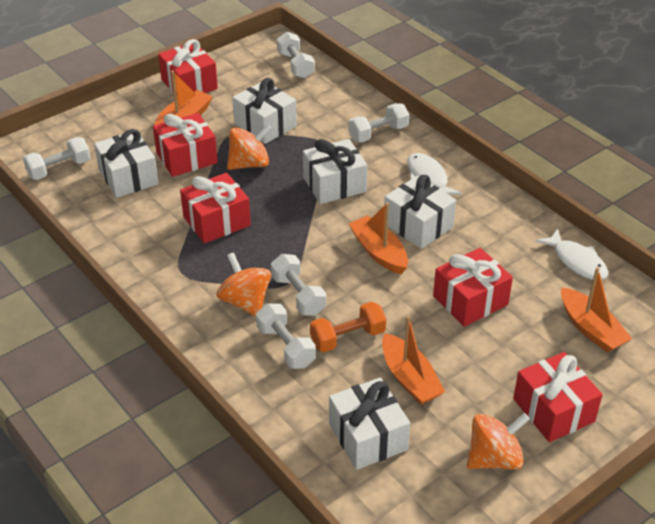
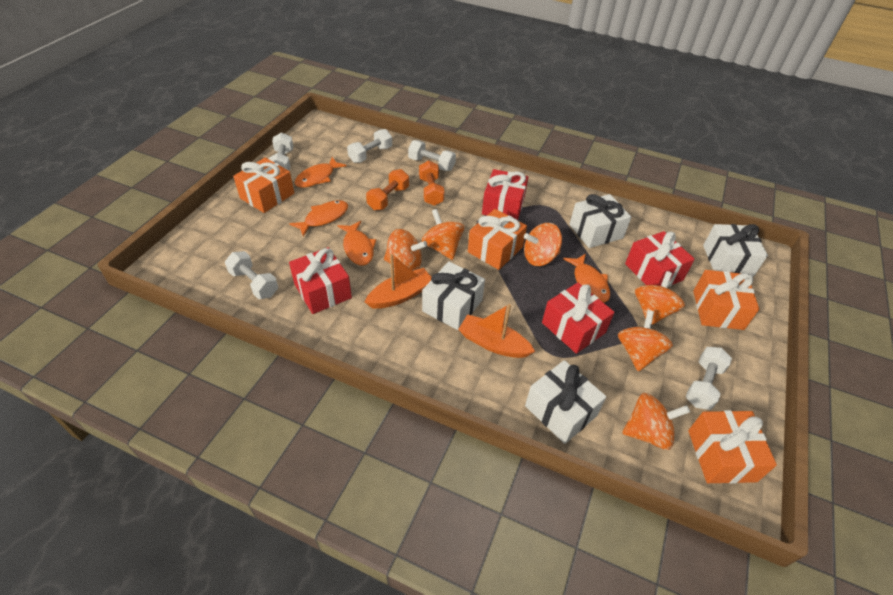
orange boat: 4 -> 2
orange dumbbell: 1 -> 2
orange fish: 0 -> 4
orange gift: 0 -> 4
orange spinning top: 3 -> 6
red gift: 5 -> 4
white fish: 2 -> 0
white gift: 5 -> 4

